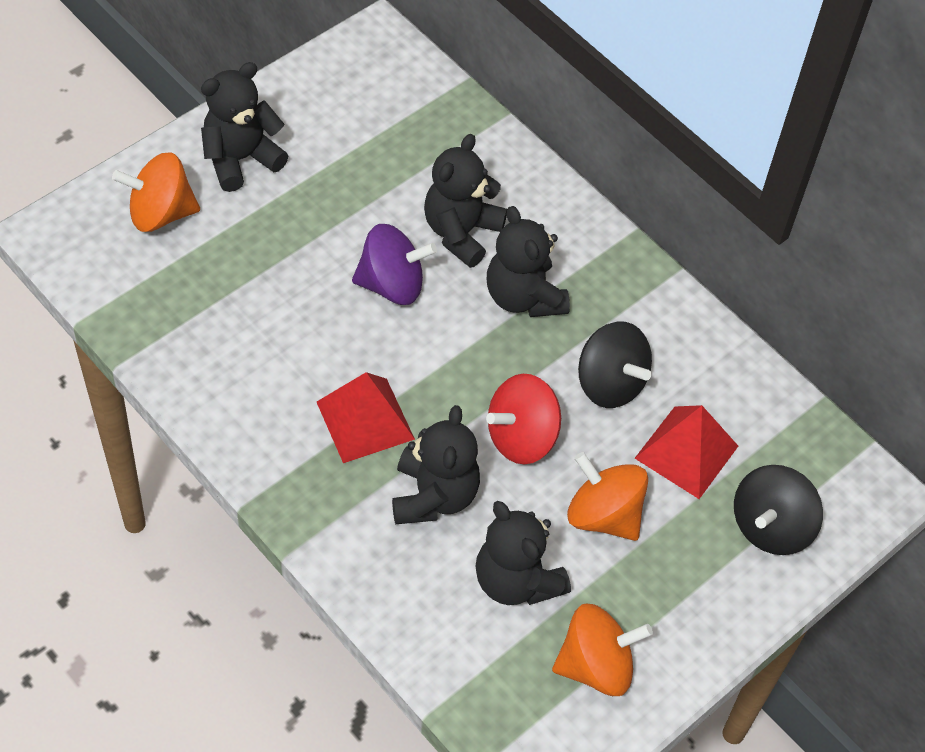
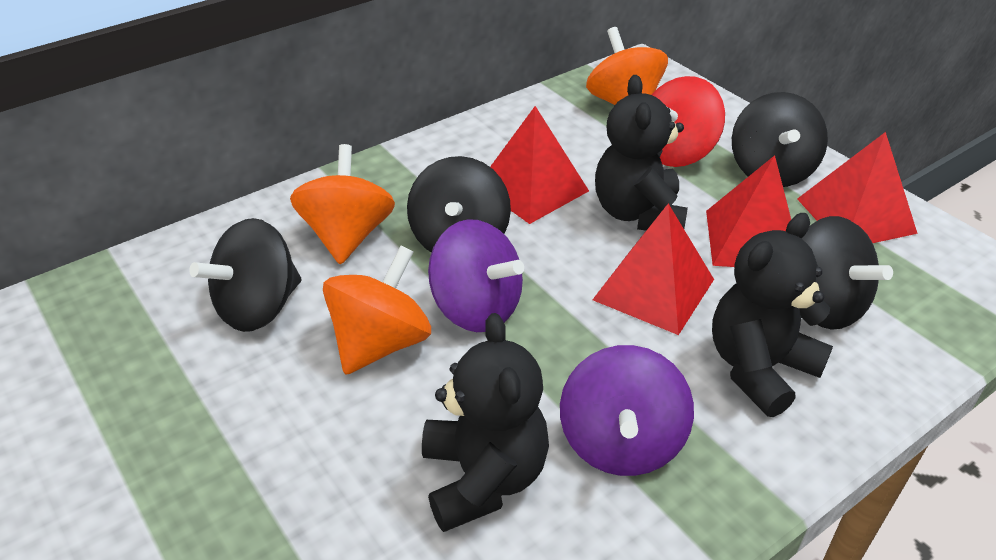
black spinning top: 2 -> 4
black teddy bear: 5 -> 3
purple spinning top: 1 -> 2
red pyramid: 2 -> 4

